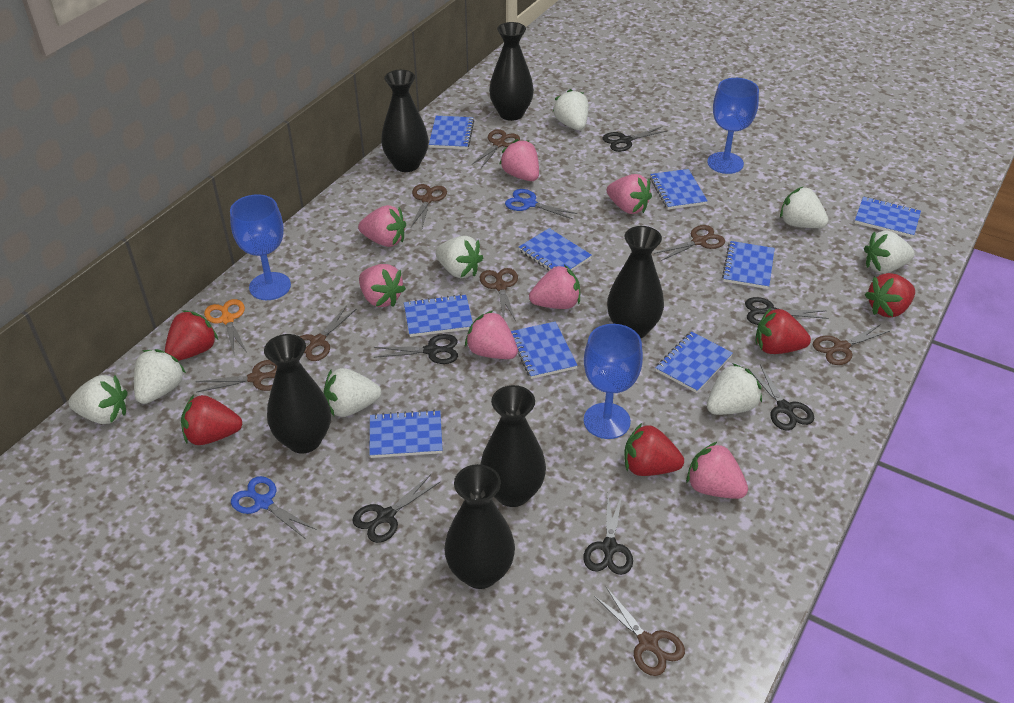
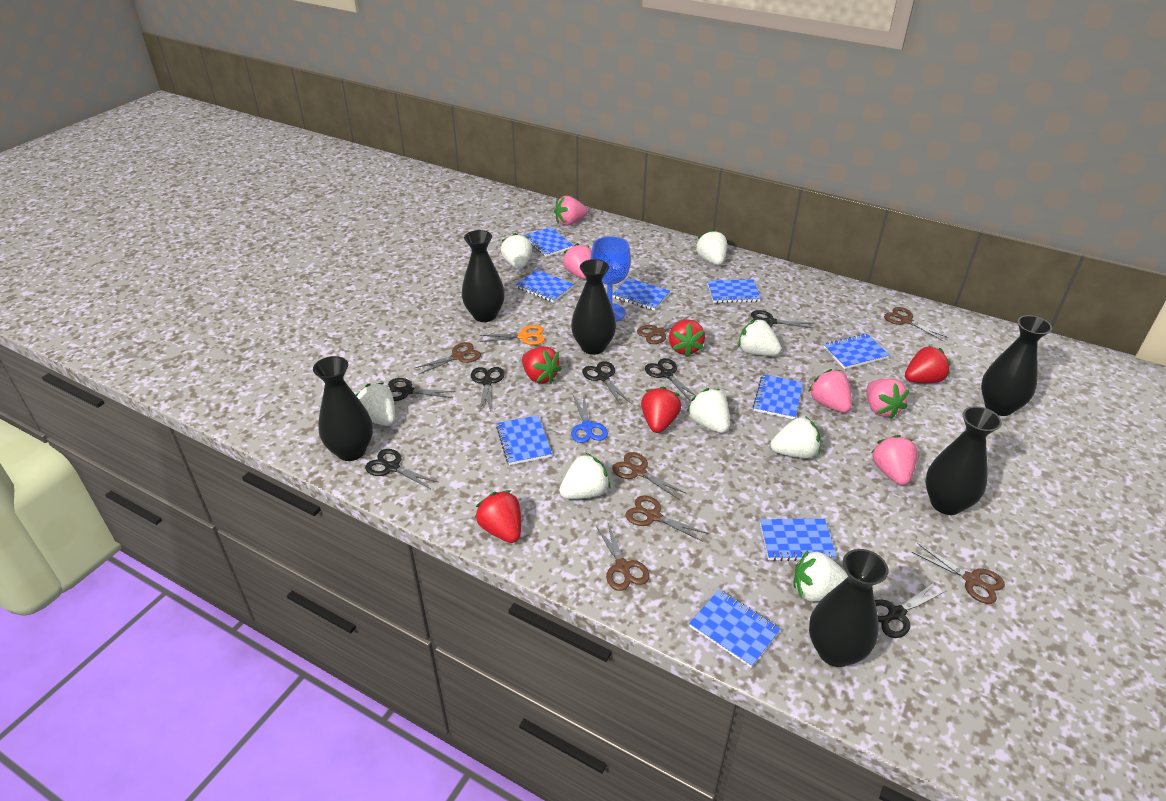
black scissors: 6 -> 7
blue goblet: 3 -> 1
blue scissors: 2 -> 1
brown scissors: 8 -> 7
pink strawberry: 7 -> 5

